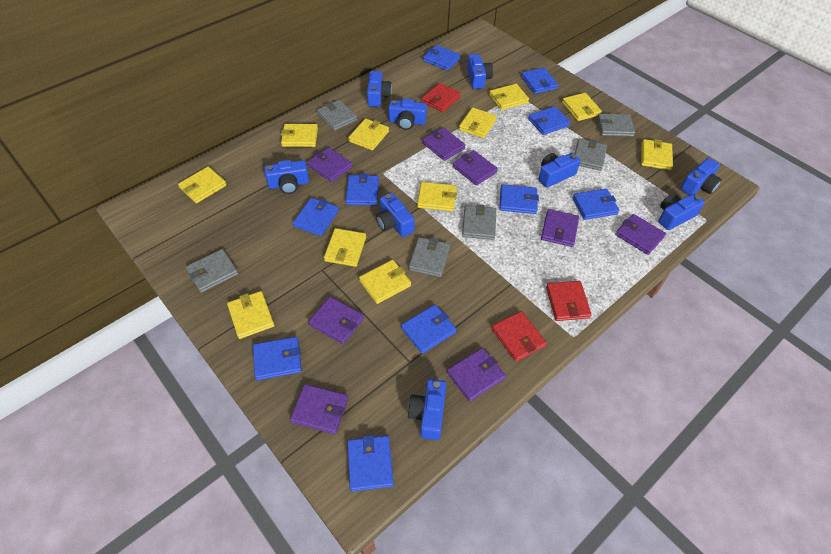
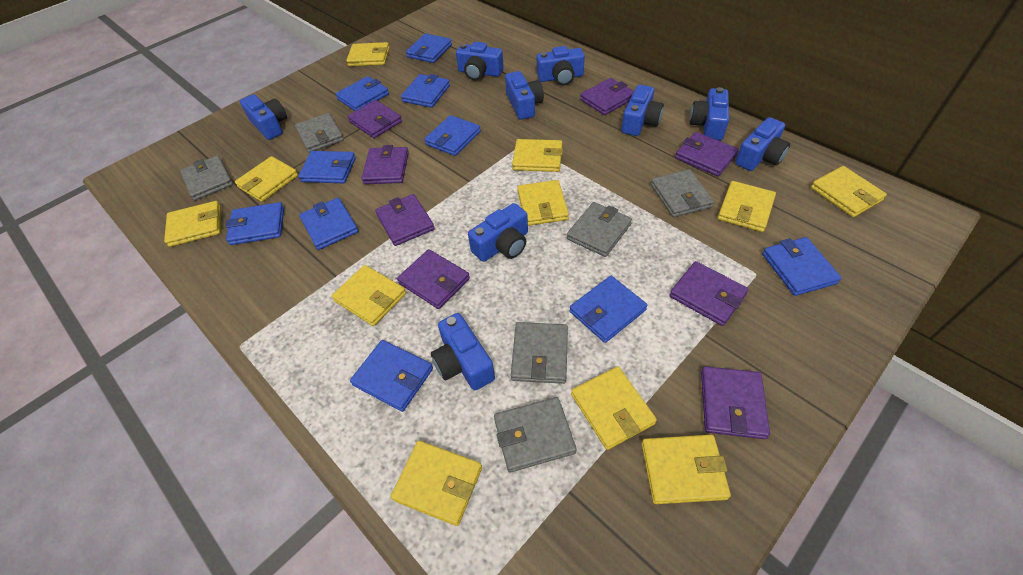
red wallet: 3 -> 0

